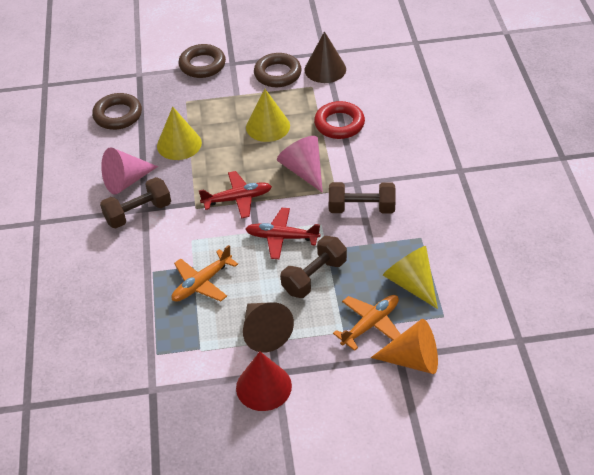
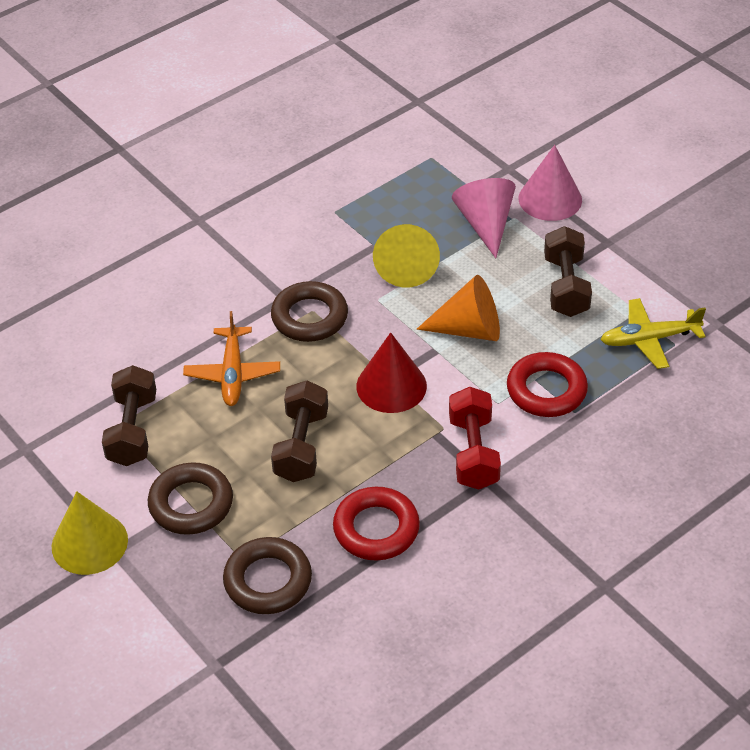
brown cone: 2 -> 0
orange plane: 2 -> 1
red dumbbell: 0 -> 1
red plane: 2 -> 0
red ring: 1 -> 2
yellow cone: 3 -> 2
yellow plane: 0 -> 1

